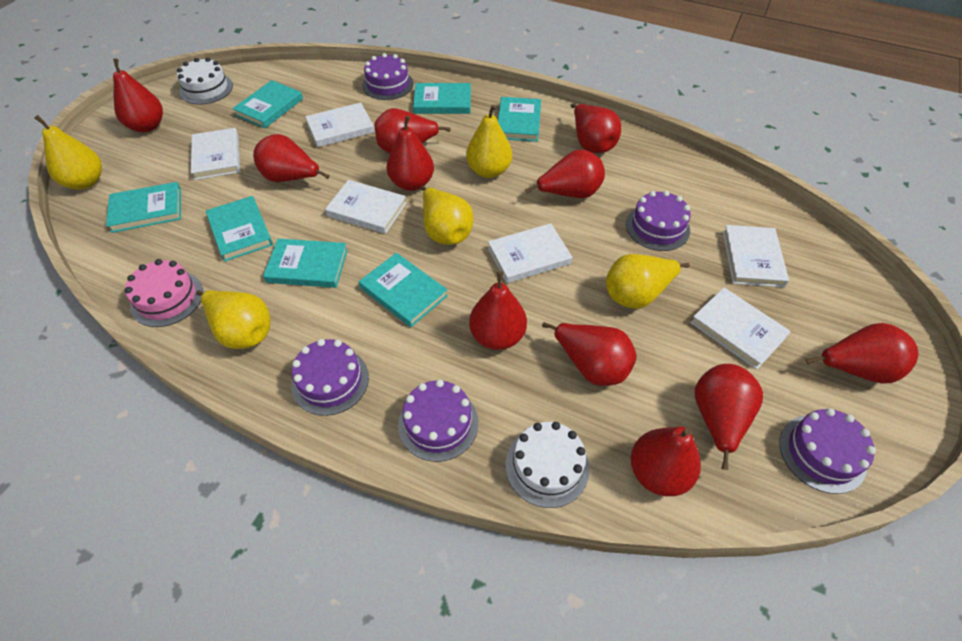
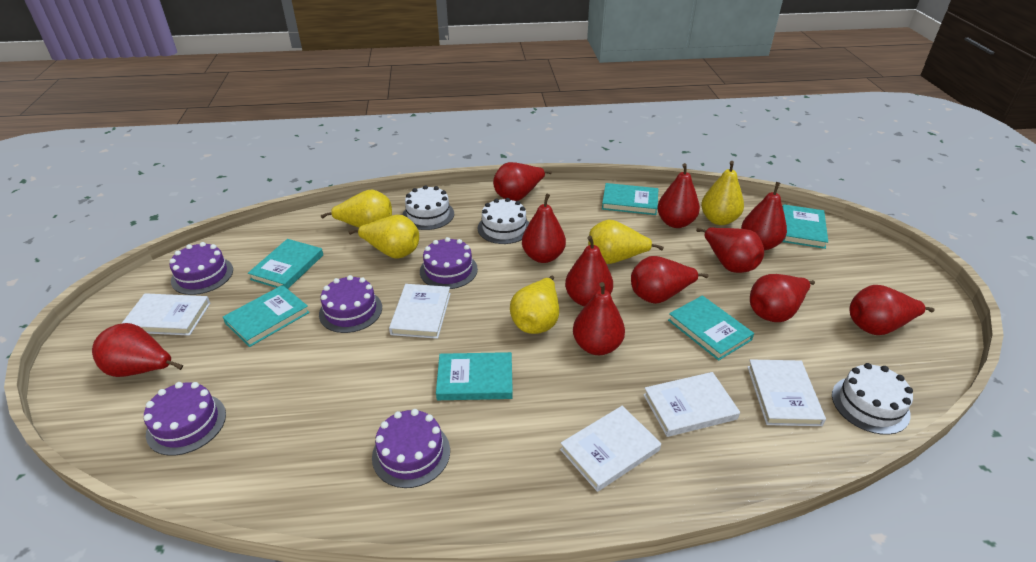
pink cake: 1 -> 0
turquoise book: 7 -> 6
white book: 6 -> 5
white cake: 2 -> 3

